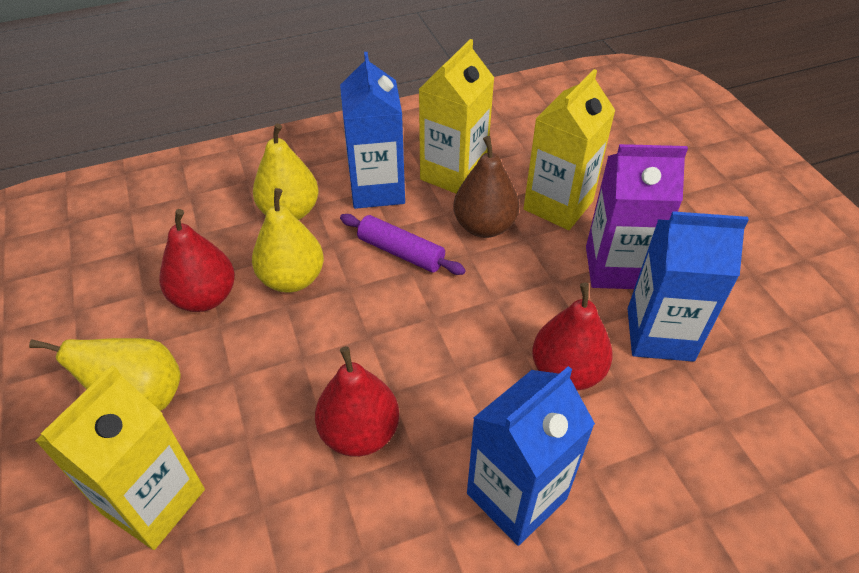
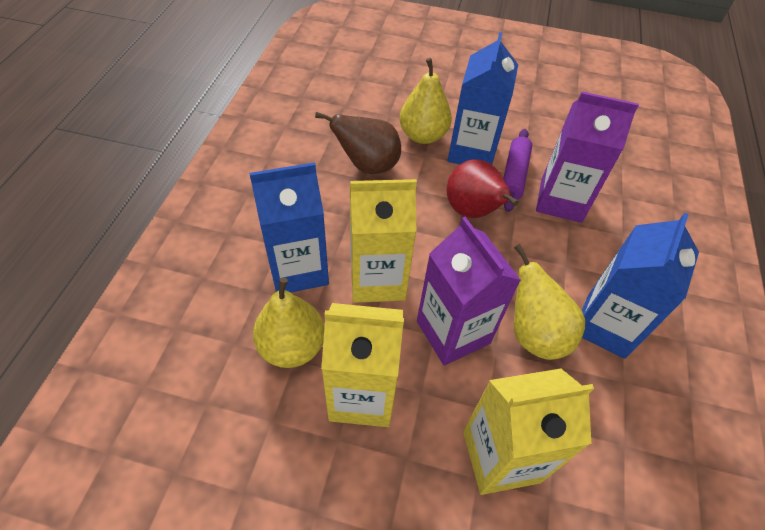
purple carton: 1 -> 2
red pear: 3 -> 1

